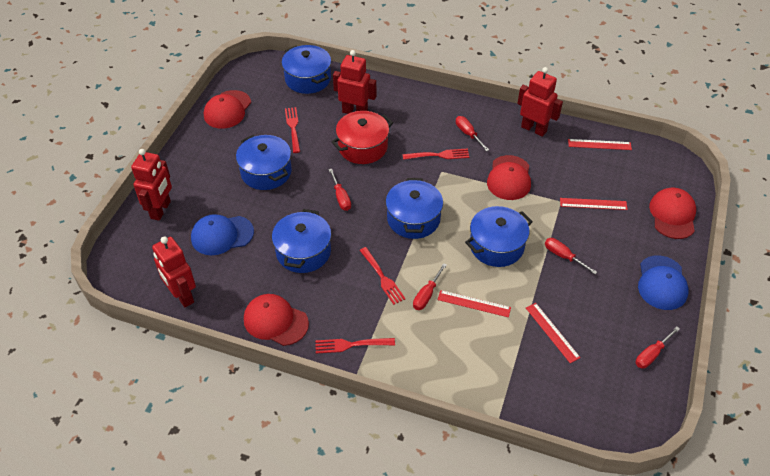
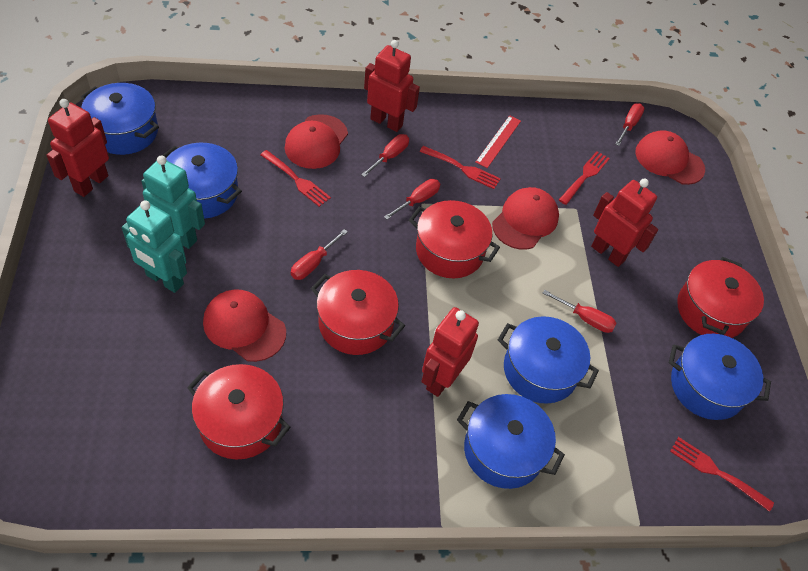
blue cap: 2 -> 0
red pot: 1 -> 4
red ruler: 4 -> 1
turquoise robot: 0 -> 2

